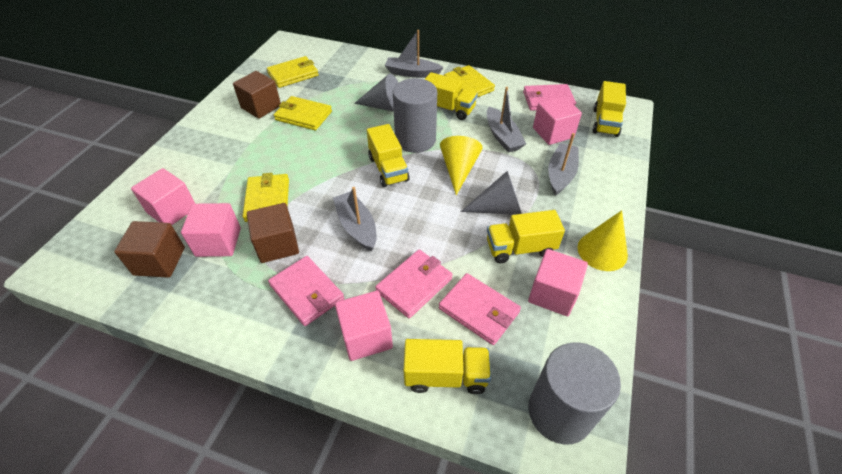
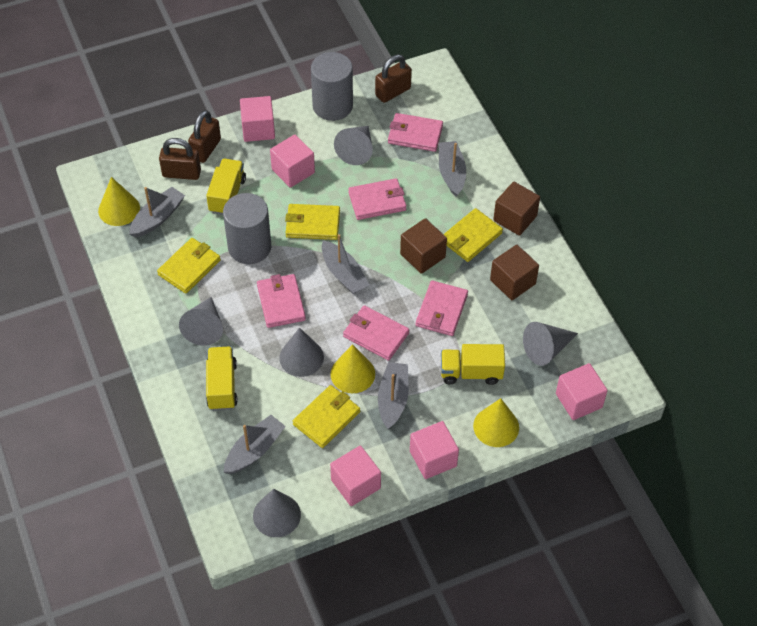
brown padlock: 0 -> 3
grey boat: 4 -> 5
grey cone: 2 -> 5
pink wallet: 4 -> 5
yellow cone: 2 -> 3
yellow truck: 5 -> 3

